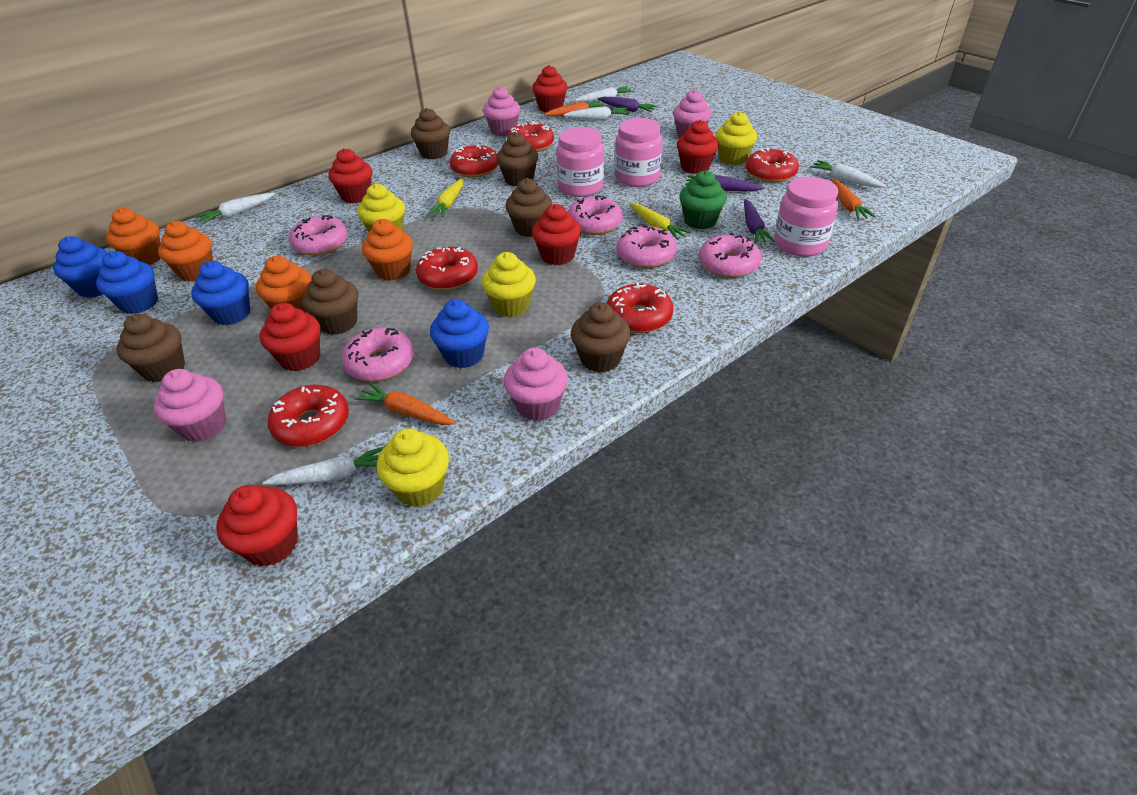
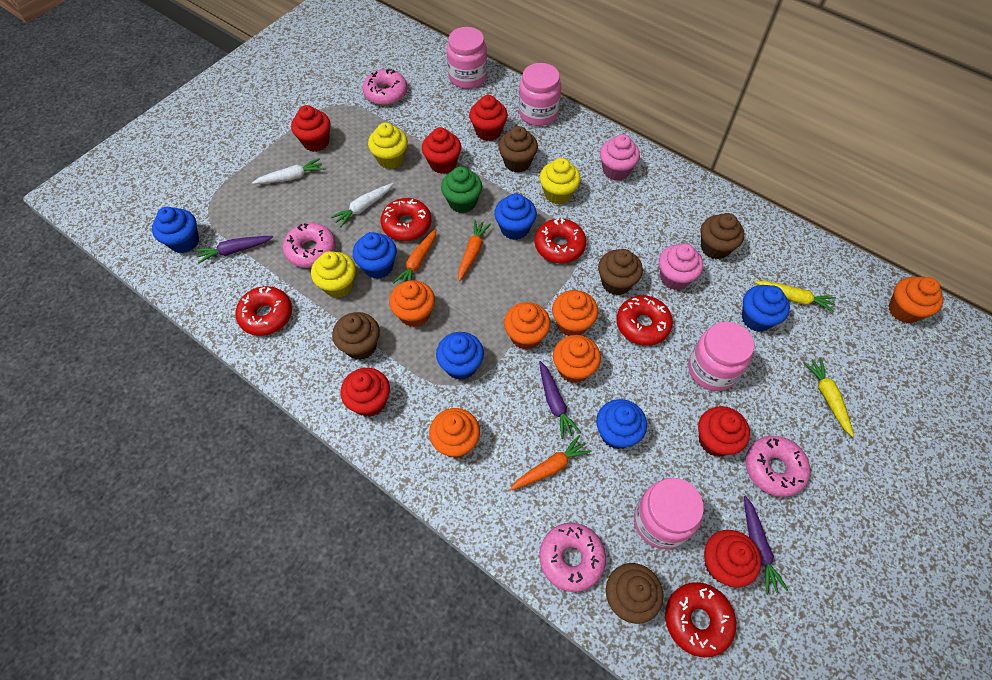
blue cupcake: 4 -> 6
brown cupcake: 6 -> 5
orange cupcake: 4 -> 6
pink cupcake: 4 -> 2
pink donut: 5 -> 4
pink jar: 3 -> 4
red donut: 6 -> 5
white carrot: 5 -> 2
yellow cupcake: 4 -> 3

